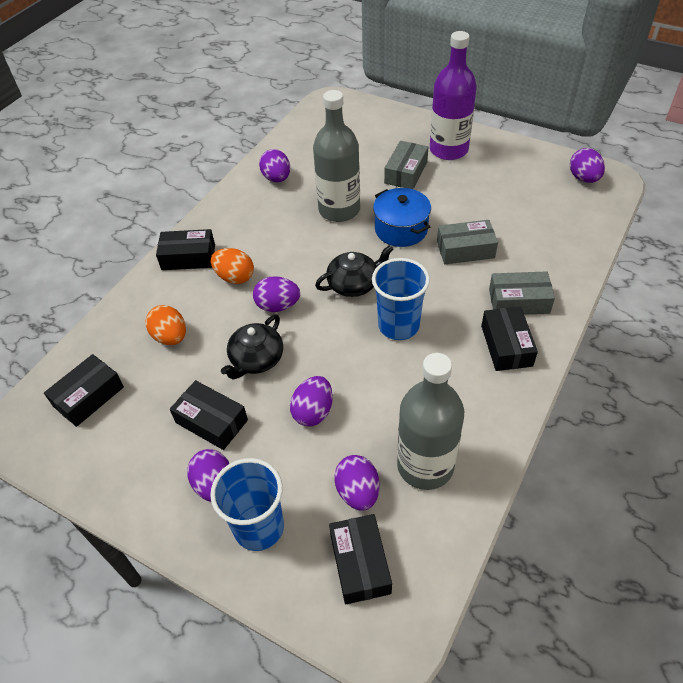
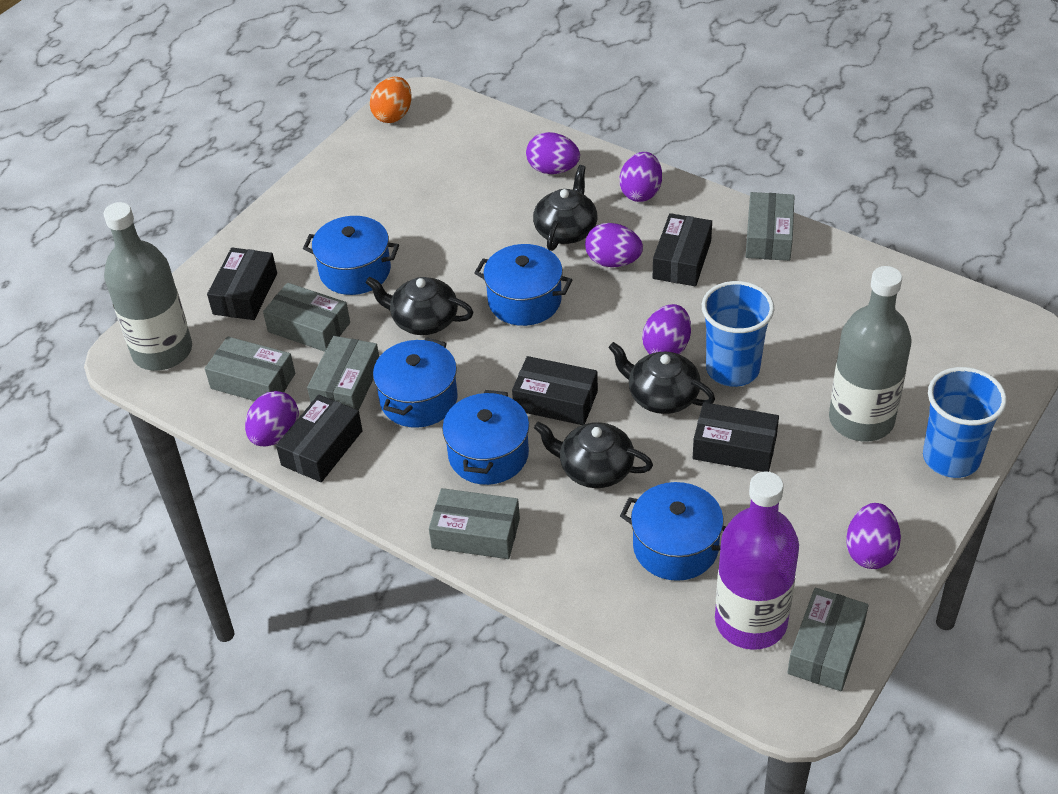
black teapot: 2 -> 4
blue pot: 1 -> 5
grey box: 3 -> 6
orange egg: 2 -> 1

